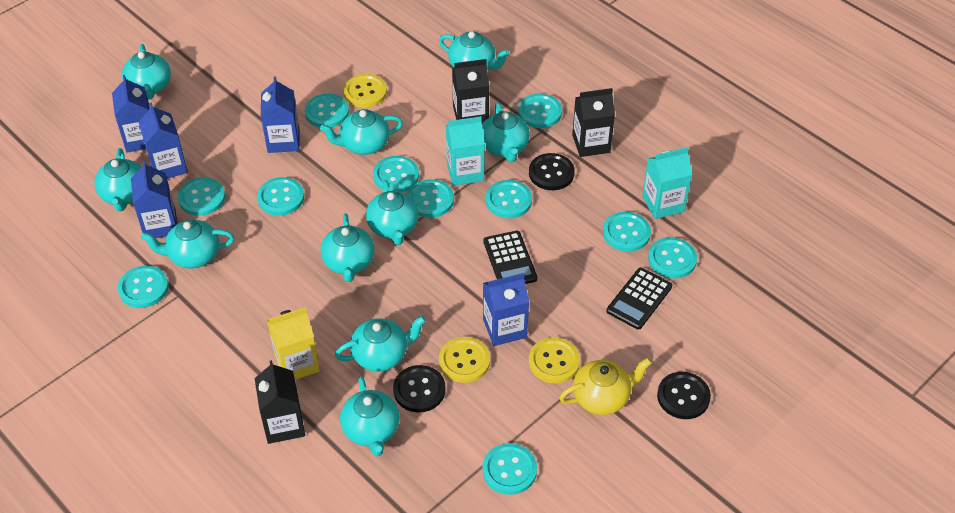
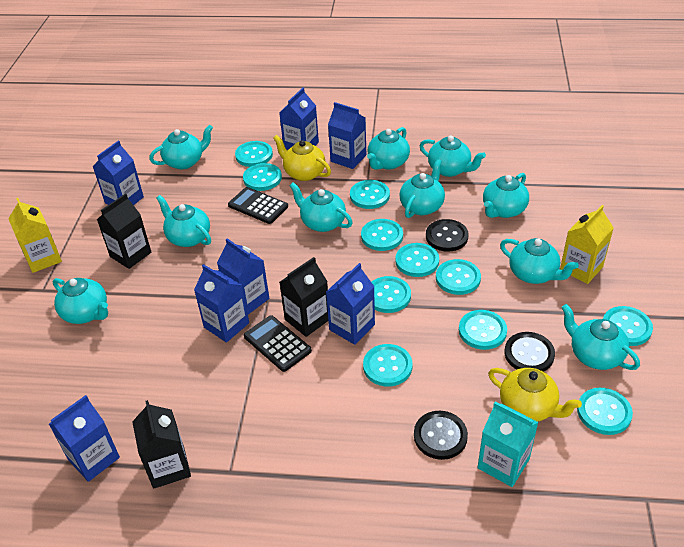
blue carton: 5 -> 7
turquoise carton: 2 -> 1
yellow button: 3 -> 0
yellow carton: 1 -> 2
yellow teapot: 1 -> 2

